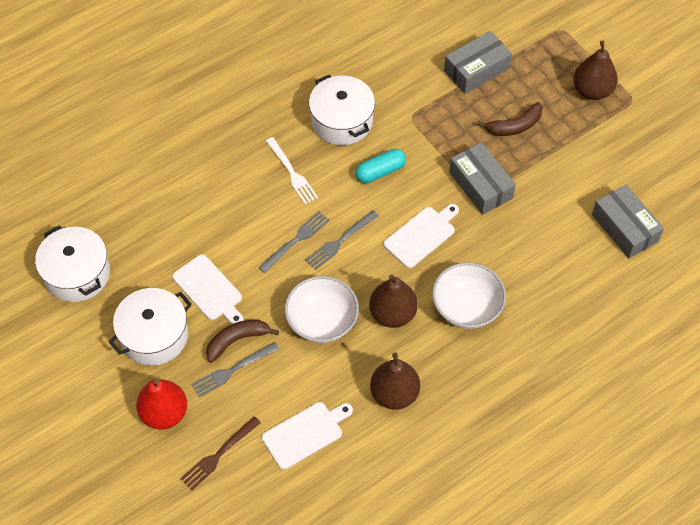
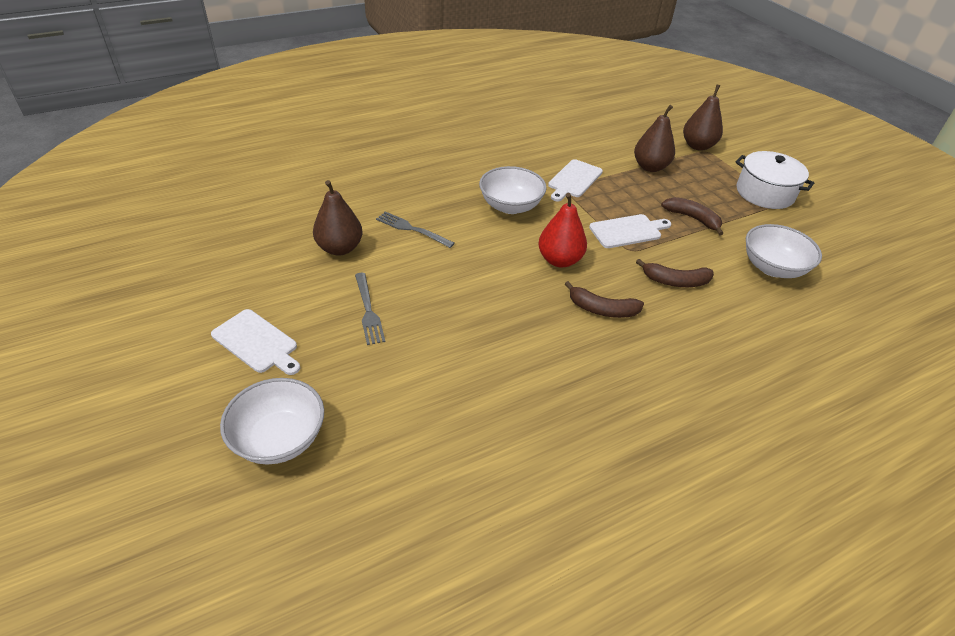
brown banana: 2 -> 3
brown fork: 1 -> 0
grey box: 3 -> 0
grey fork: 3 -> 2
turquoise capsule: 1 -> 0
white bowl: 2 -> 3
white fork: 1 -> 0
white pot: 3 -> 1

